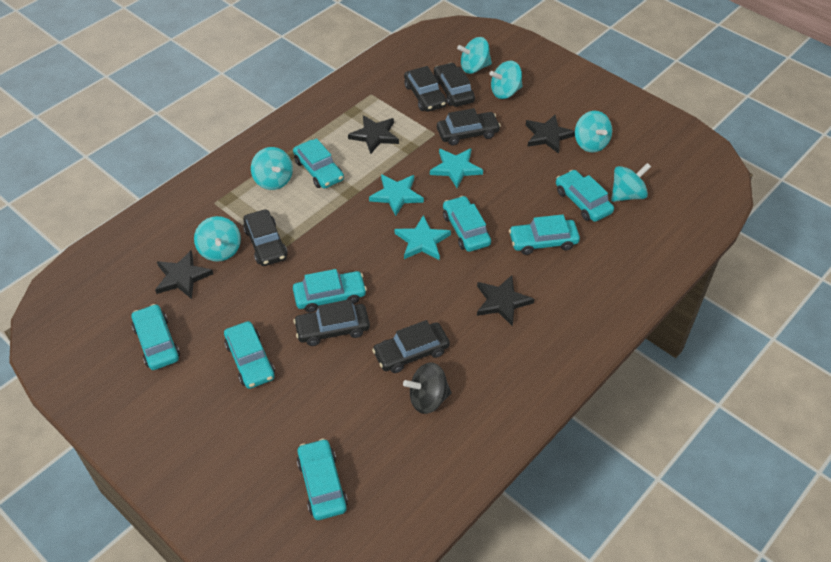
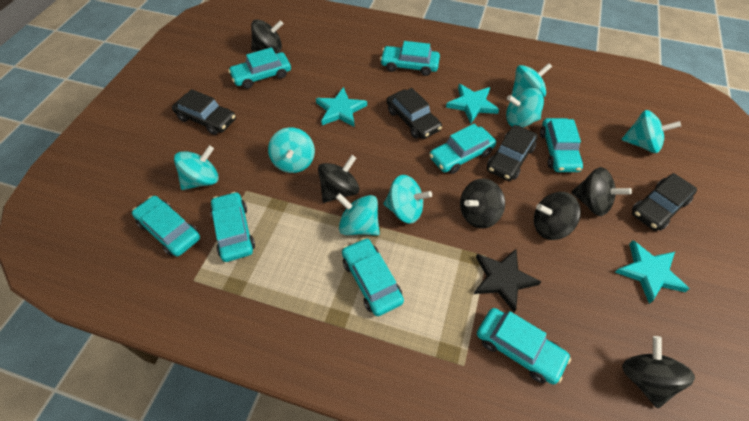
black car: 6 -> 4
black spinning top: 1 -> 6
black star: 4 -> 1
turquoise spinning top: 6 -> 7

